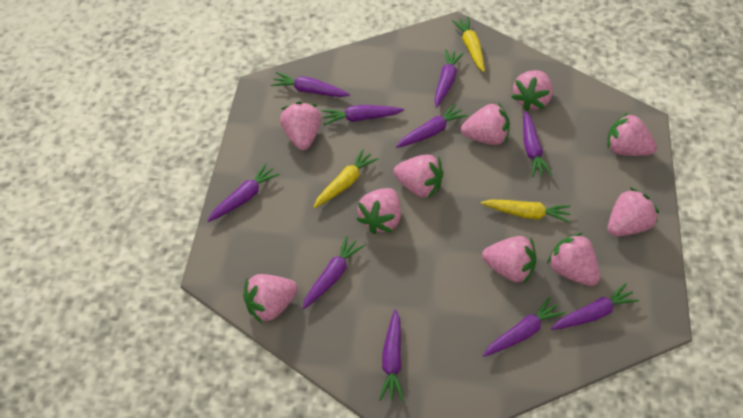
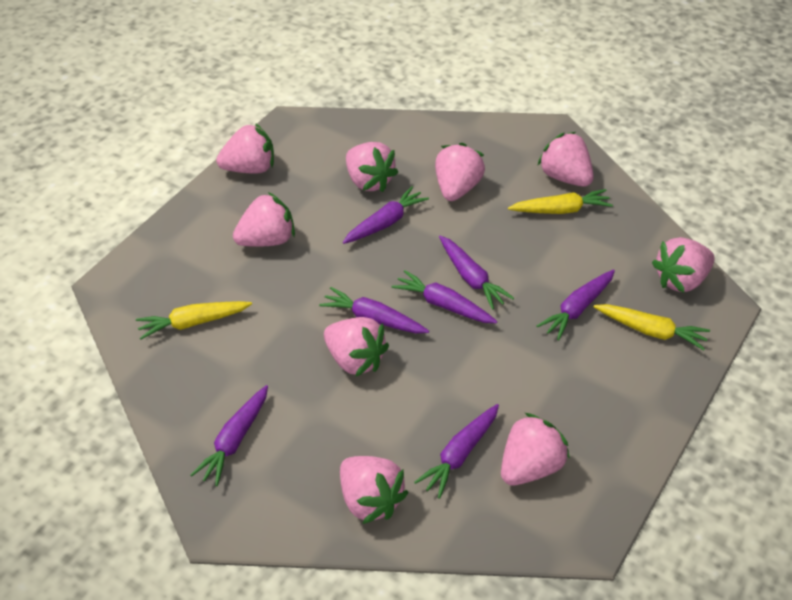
pink strawberry: 10 -> 9
purple carrot: 10 -> 7

